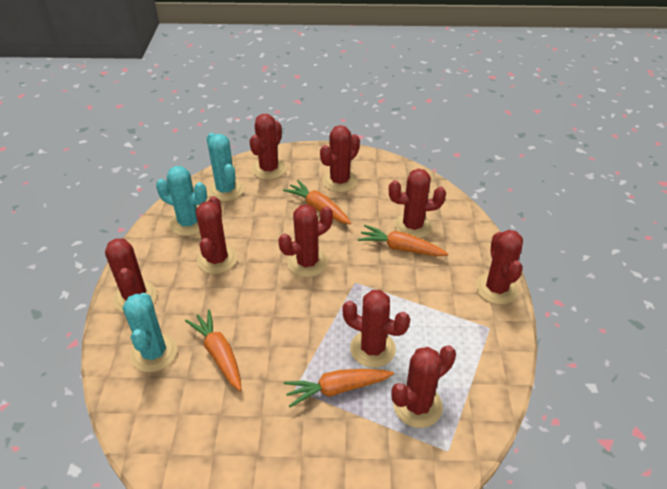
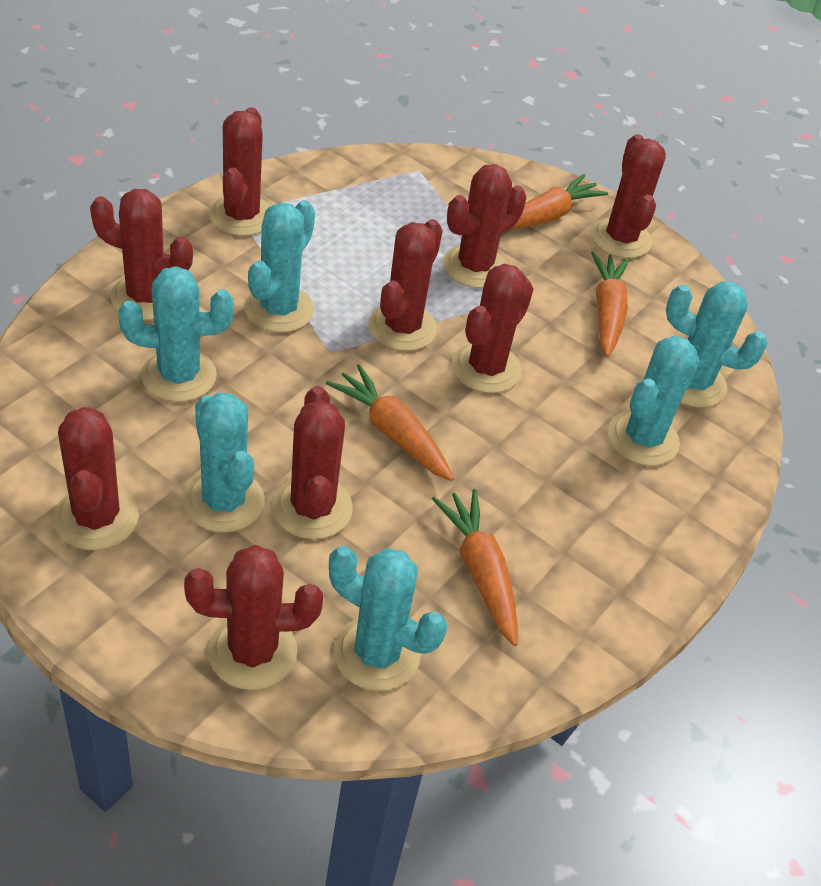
turquoise cactus: 3 -> 6

